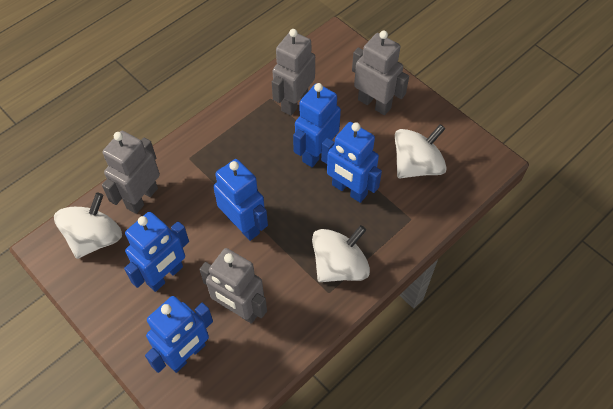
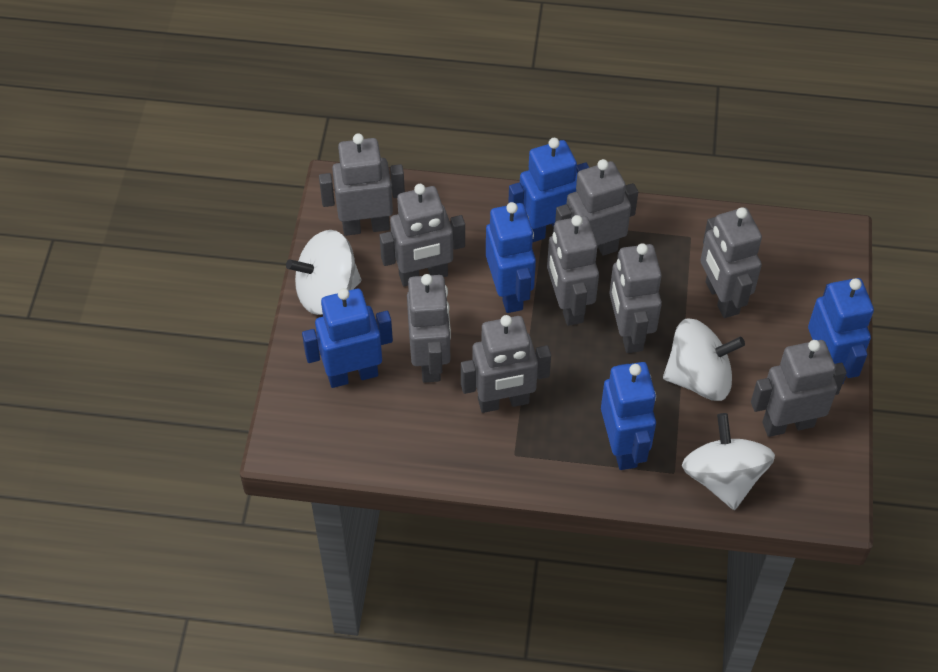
grey robot: 4 -> 9

